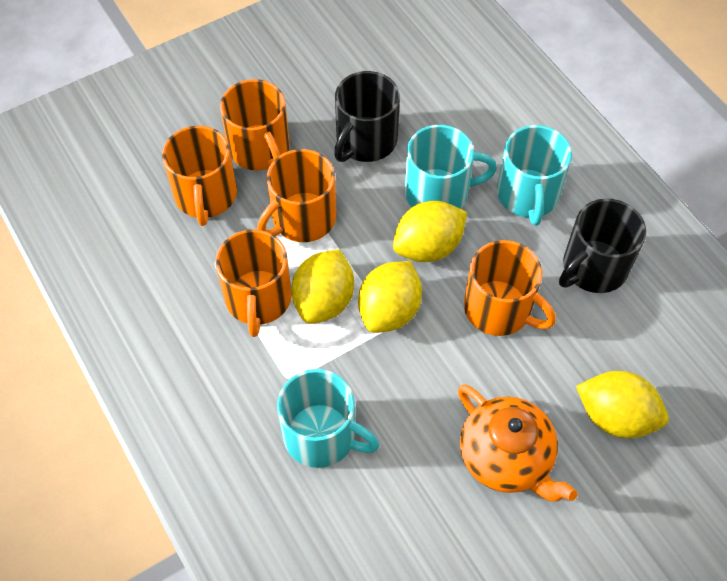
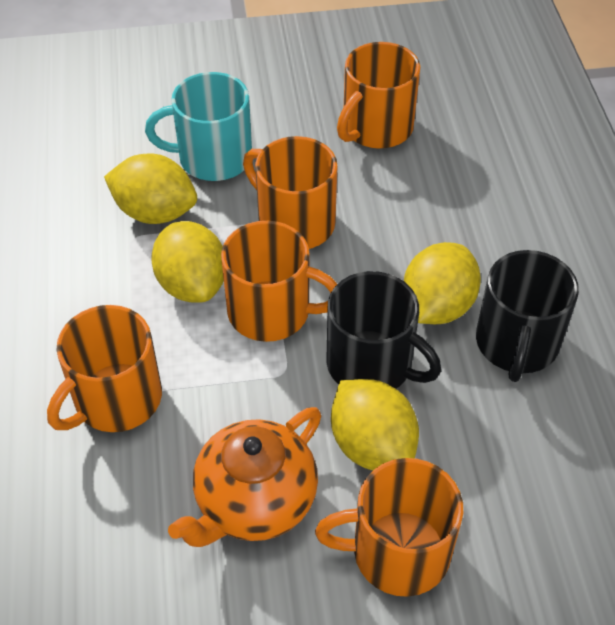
turquoise mug: 3 -> 1

